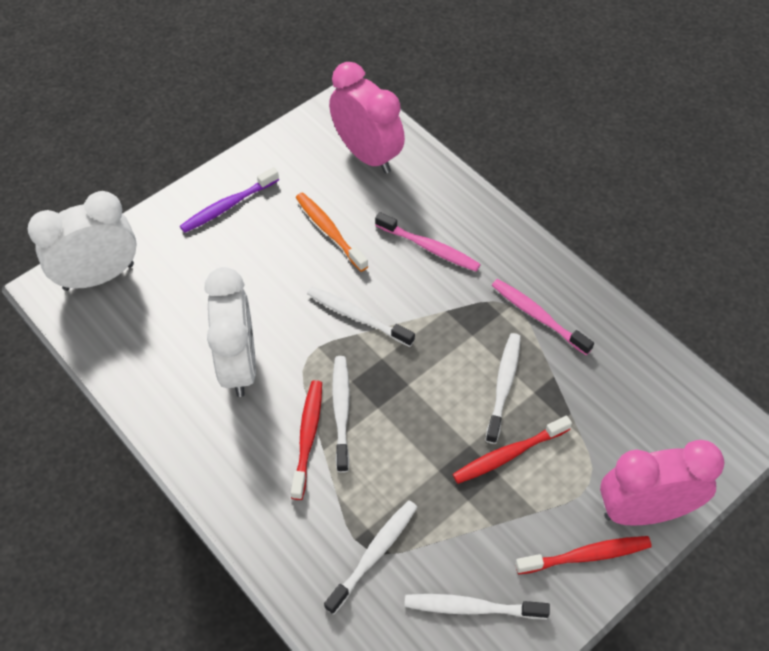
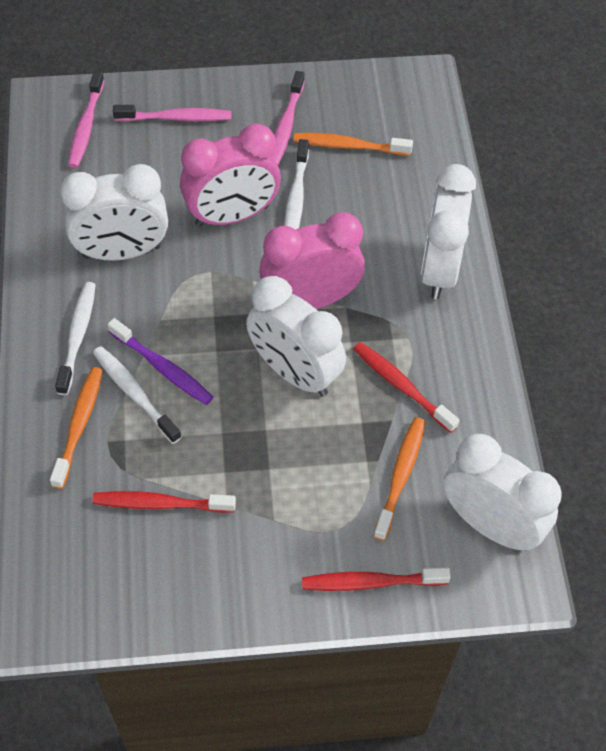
orange toothbrush: 1 -> 3
pink toothbrush: 2 -> 3
white clock: 2 -> 4
white toothbrush: 5 -> 3

